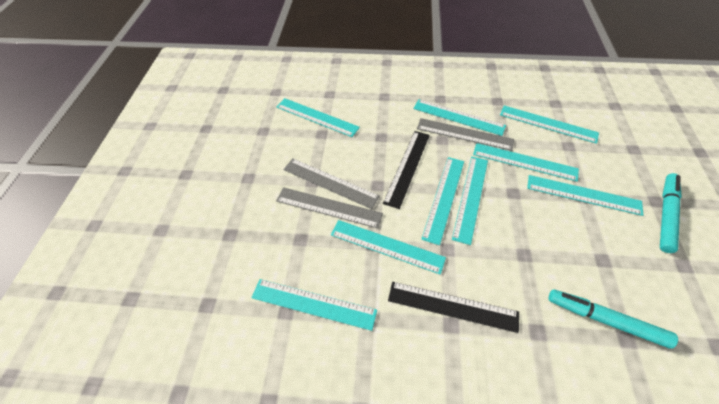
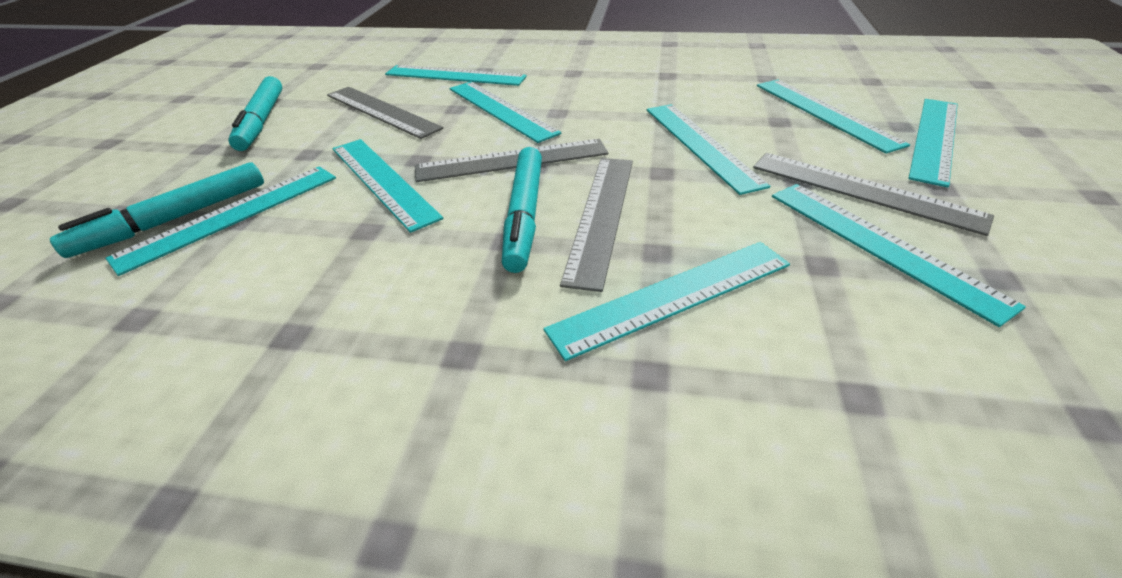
black ruler: 2 -> 0
grey ruler: 3 -> 4
turquoise marker: 2 -> 3

